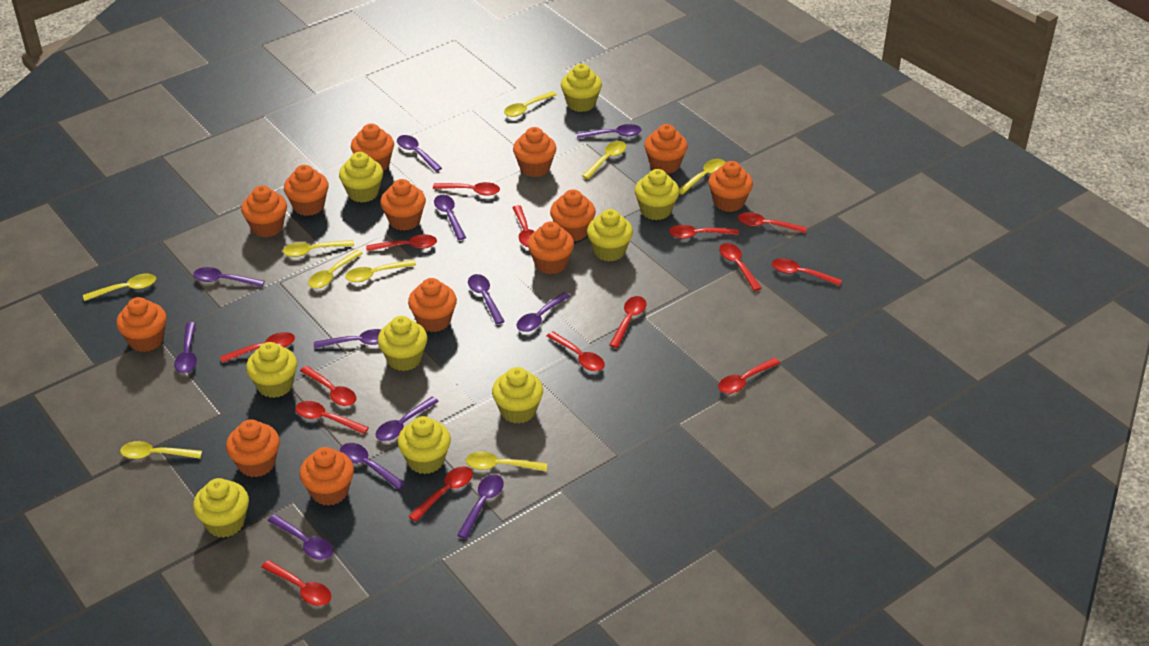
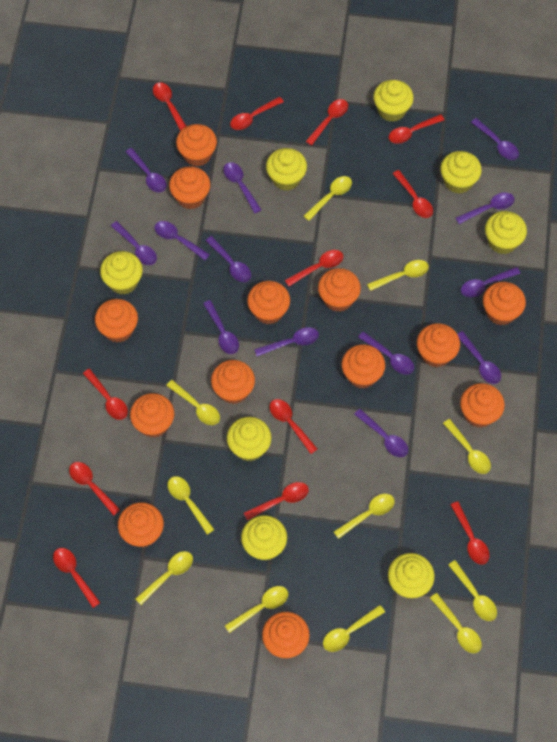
purple spoon: 12 -> 13
red spoon: 15 -> 12
yellow cupcake: 9 -> 8
yellow spoon: 9 -> 11

